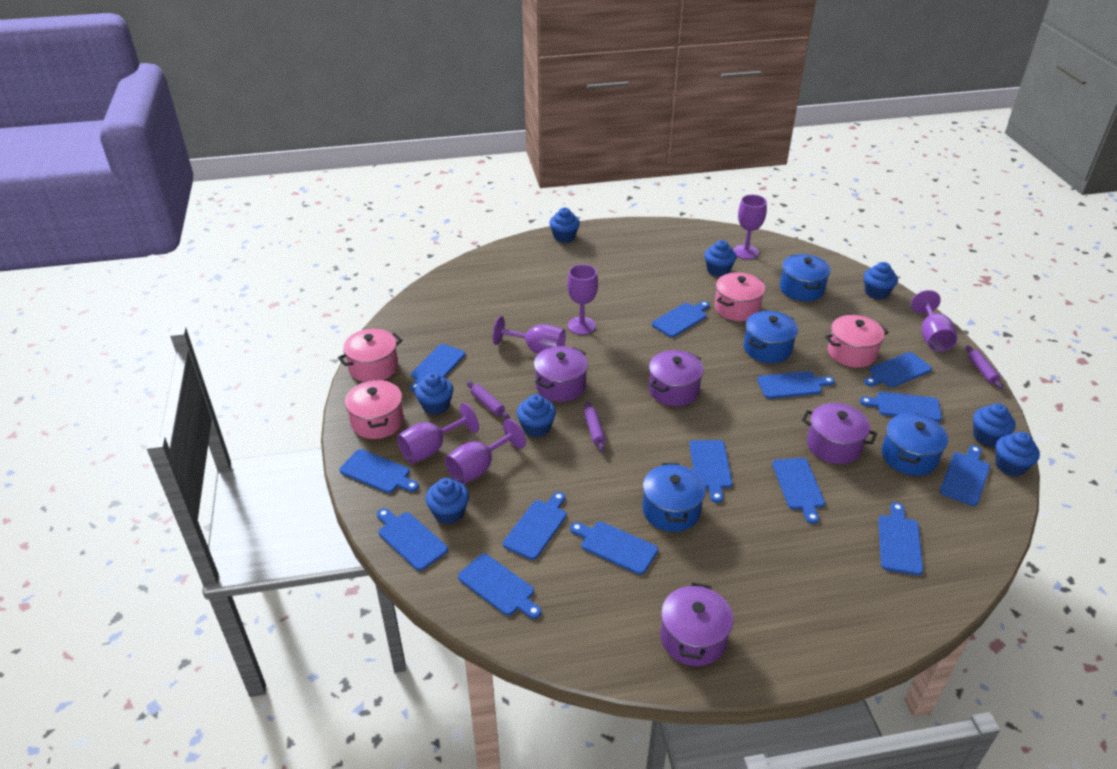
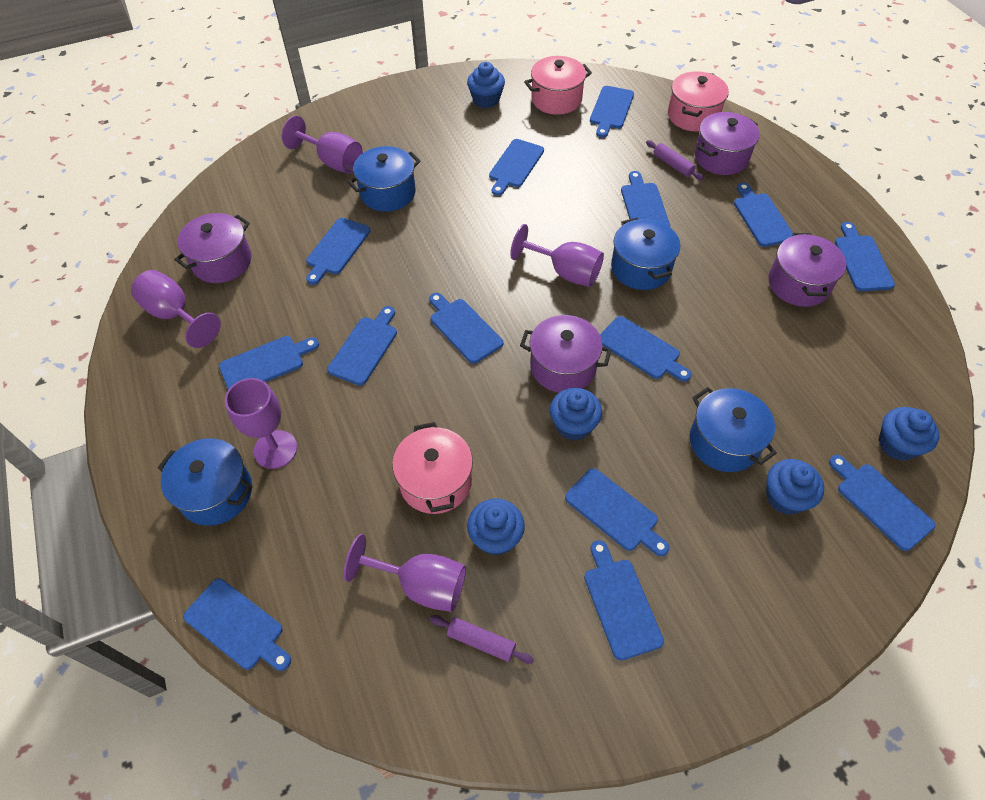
blue cupcake: 8 -> 5
pink pot: 4 -> 3
purple goblet: 6 -> 5
purple rolling pin: 3 -> 2

